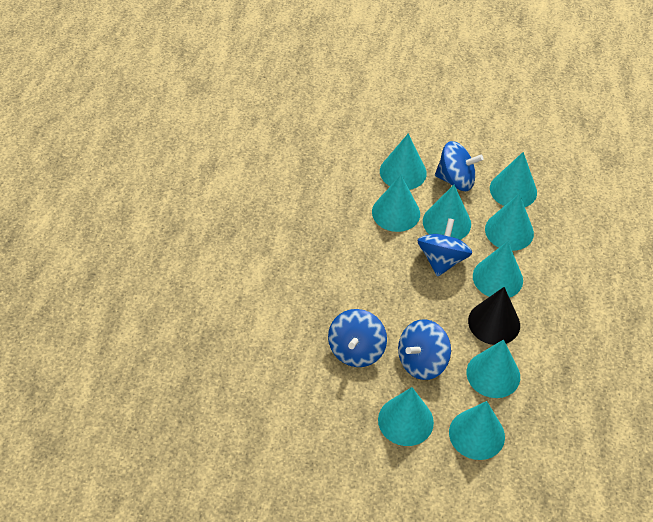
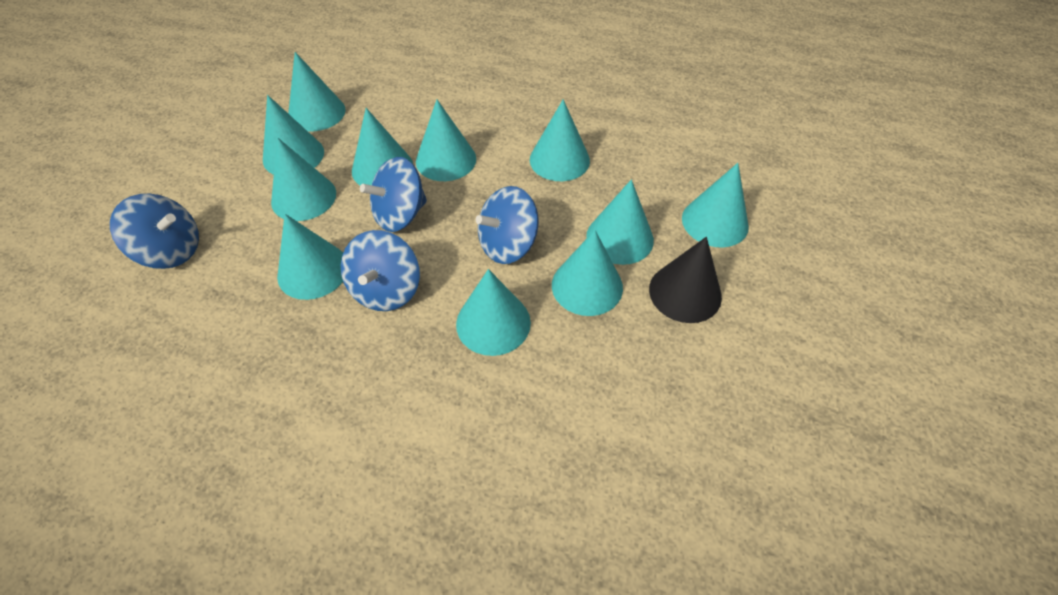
turquoise cone: 9 -> 11

